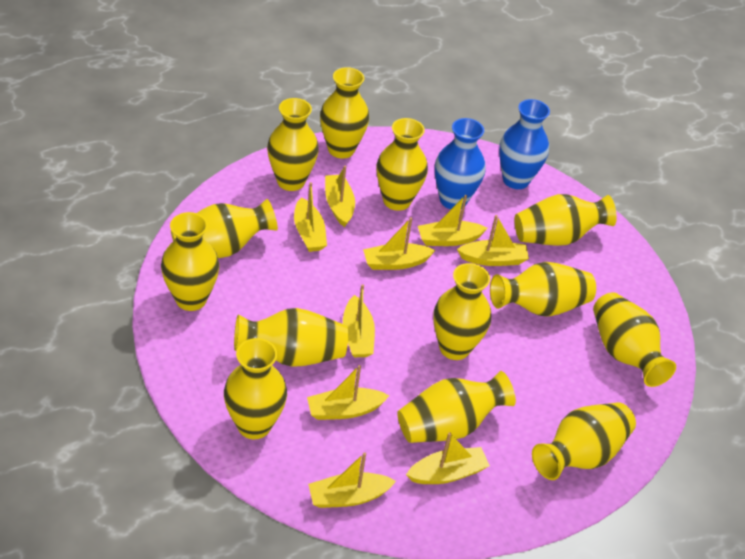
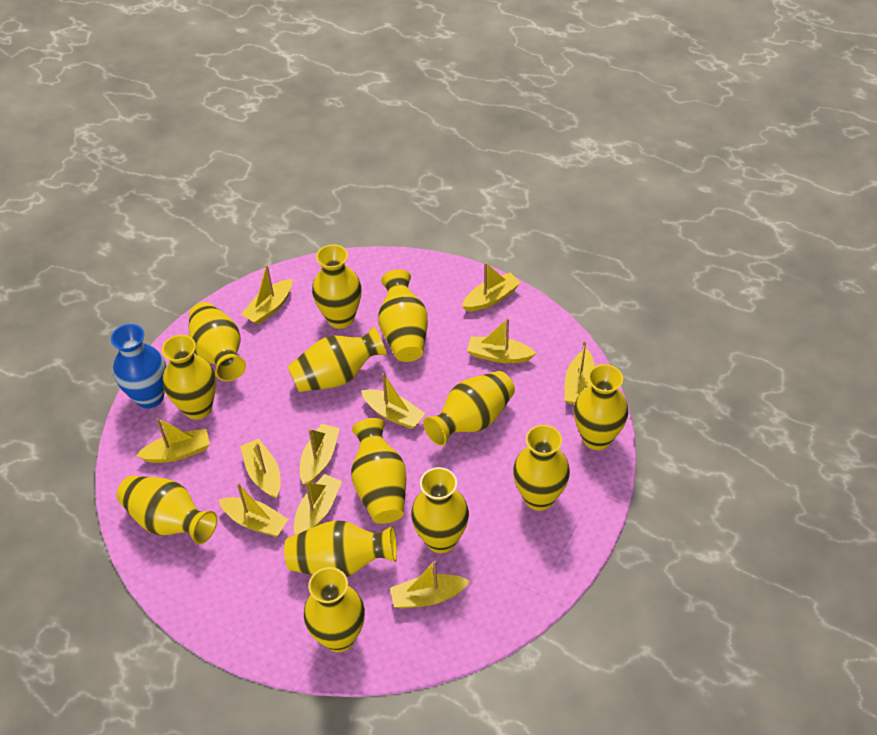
blue vase: 2 -> 1
yellow boat: 9 -> 11

